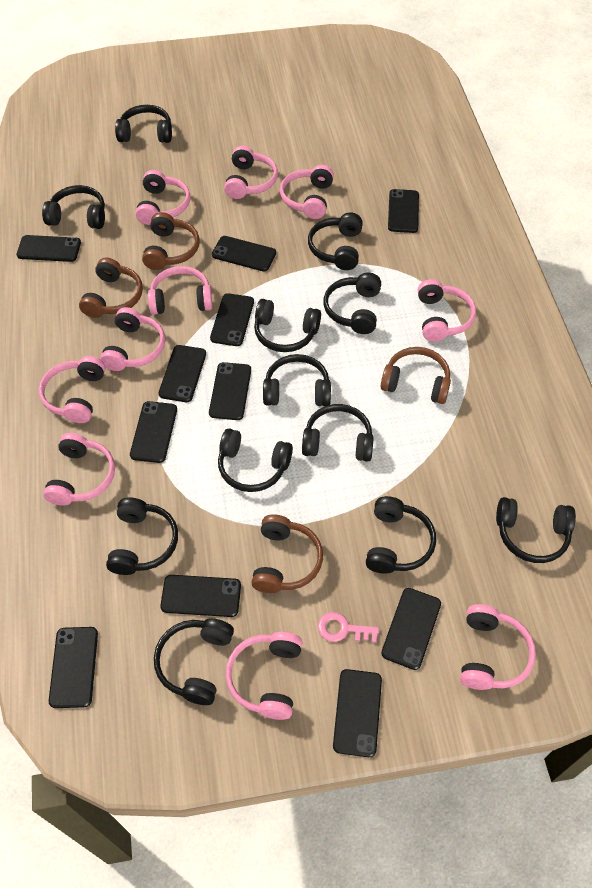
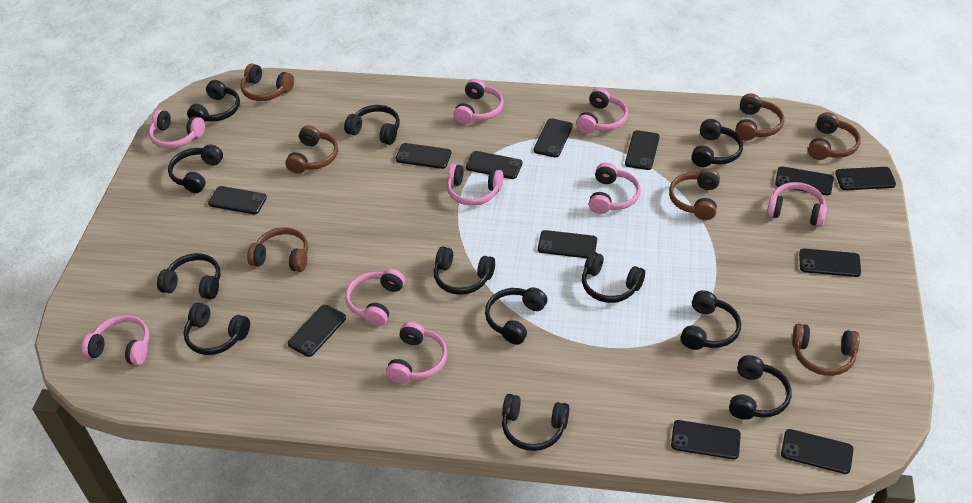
black phone: 11 -> 12
brown headphones: 4 -> 7
pink headphones: 10 -> 9
pink key: 1 -> 0

